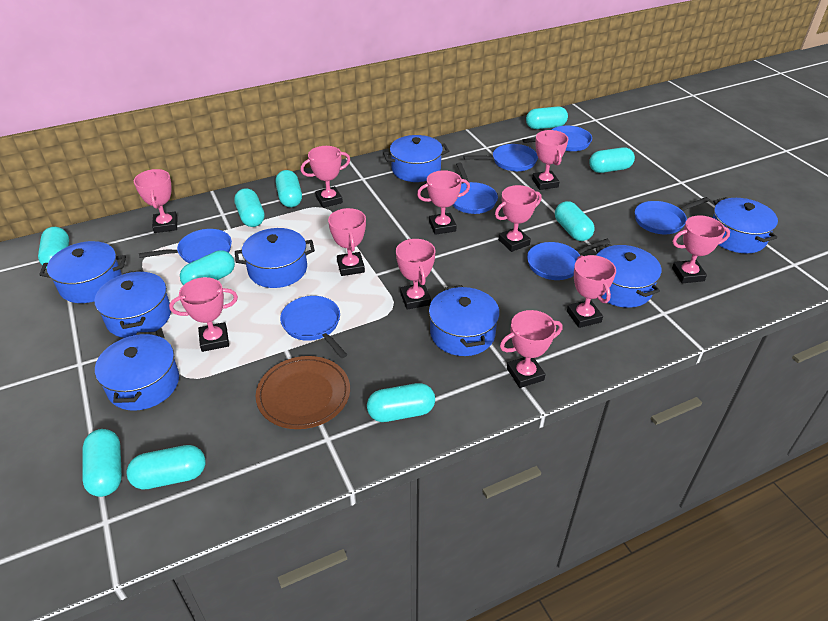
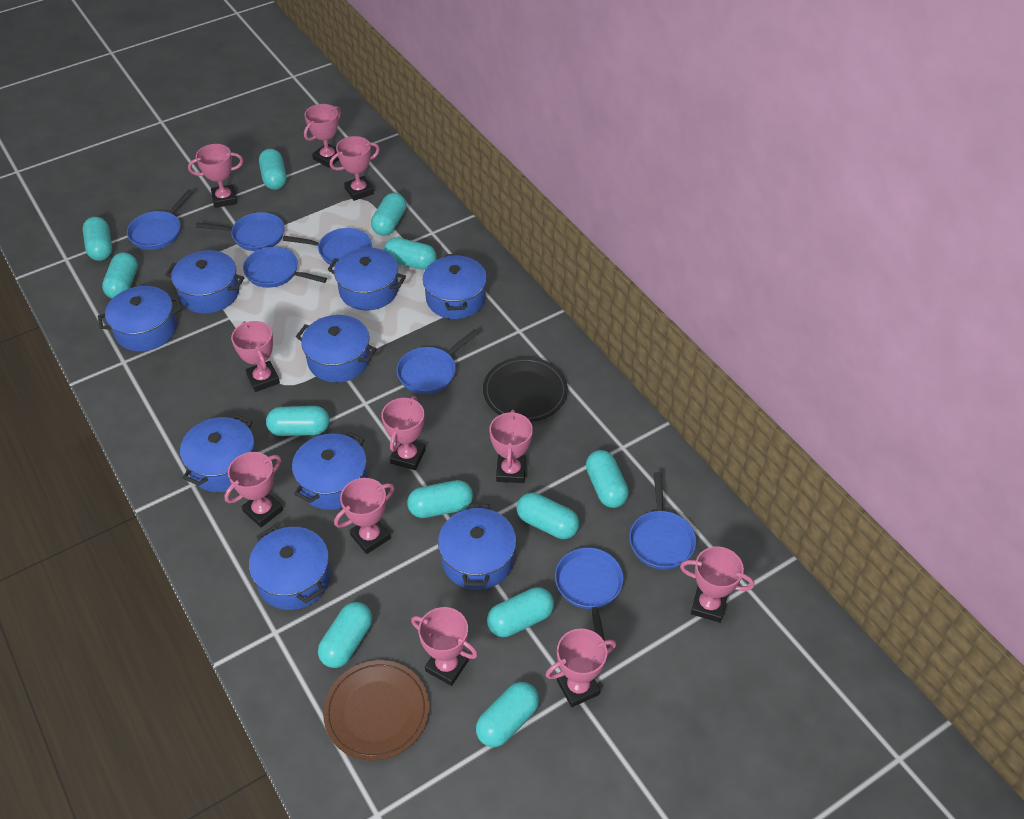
black plate: 0 -> 1
blue pot: 8 -> 9
turquoise capsule: 10 -> 12

